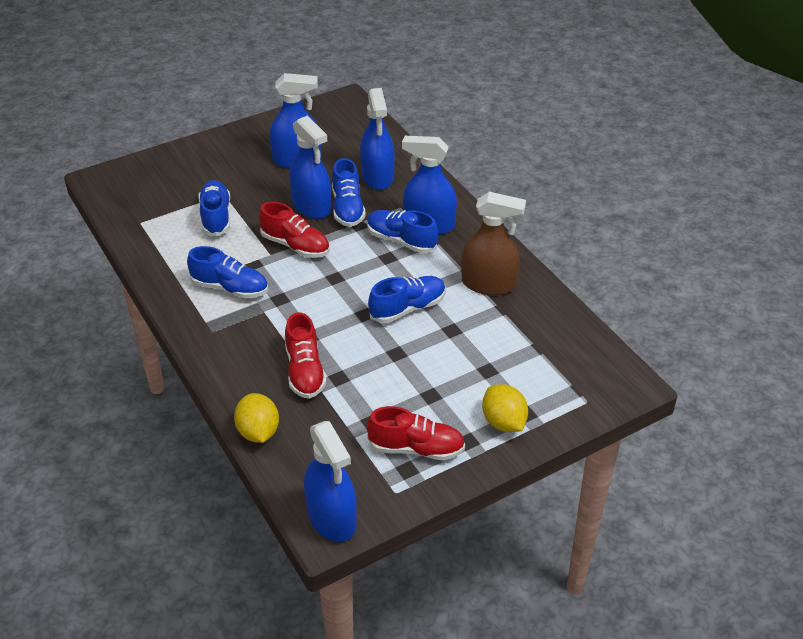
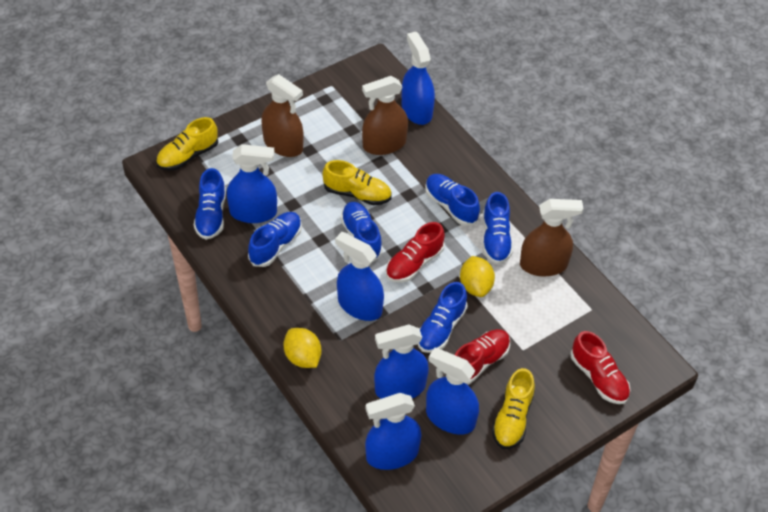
blue shoe: 5 -> 6
blue spray bottle: 5 -> 6
brown spray bottle: 1 -> 3
yellow shoe: 0 -> 3

